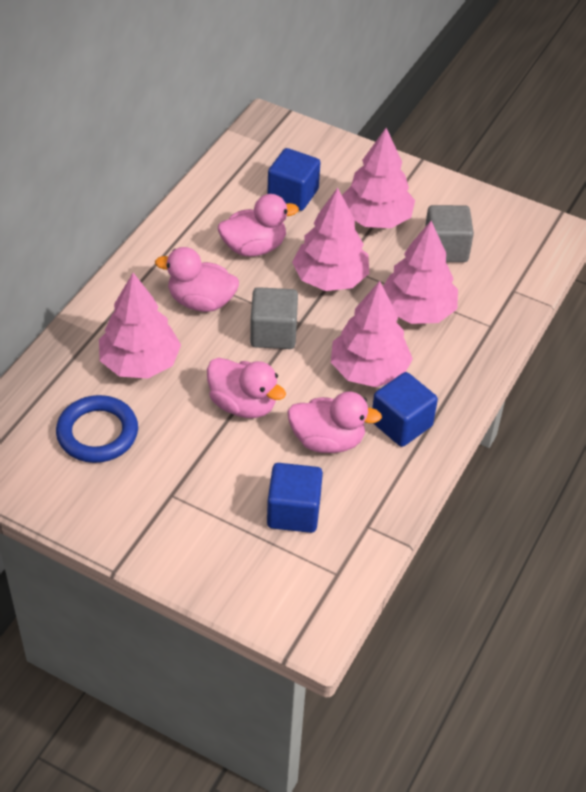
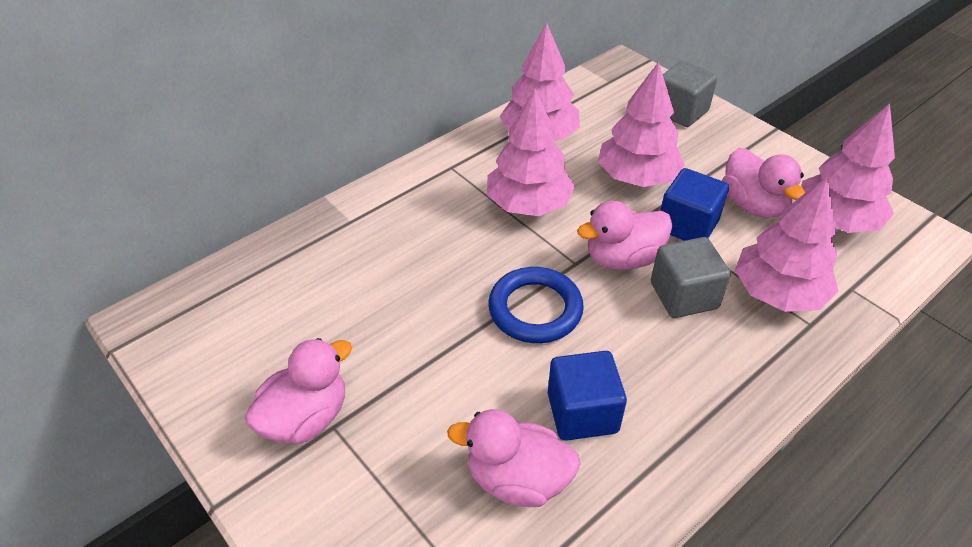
blue cube: 3 -> 2

